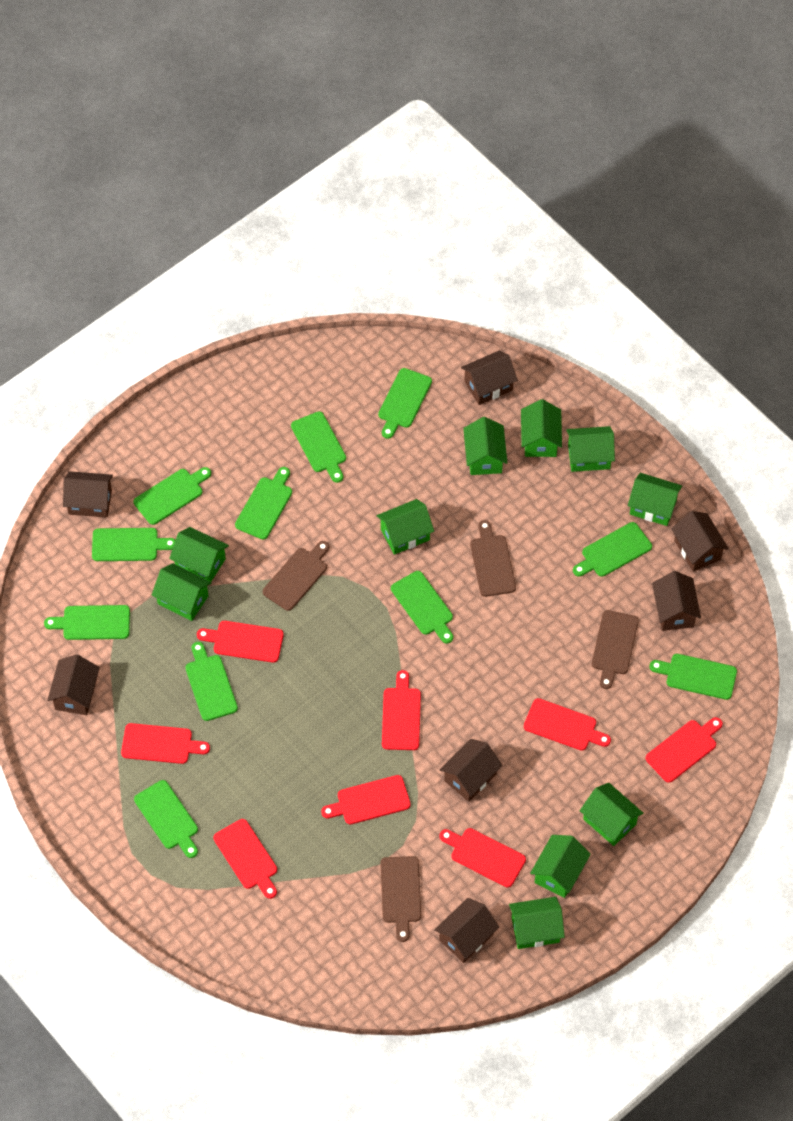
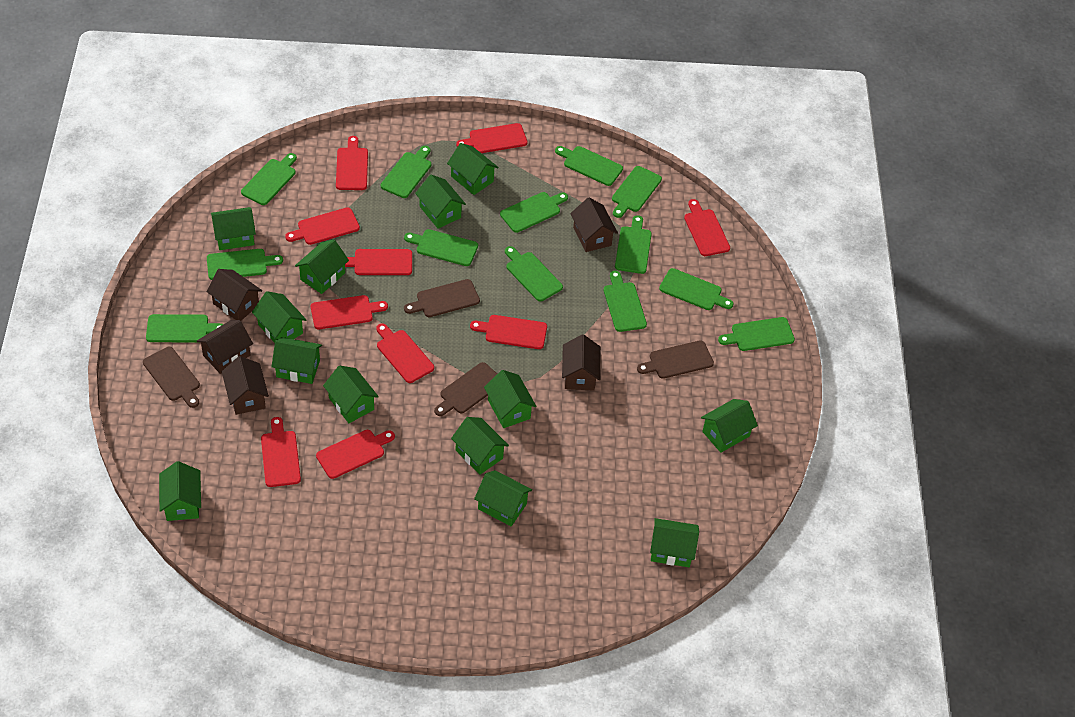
brown house: 7 -> 5
green cutting board: 11 -> 13
green house: 10 -> 13
red cutting board: 8 -> 10

